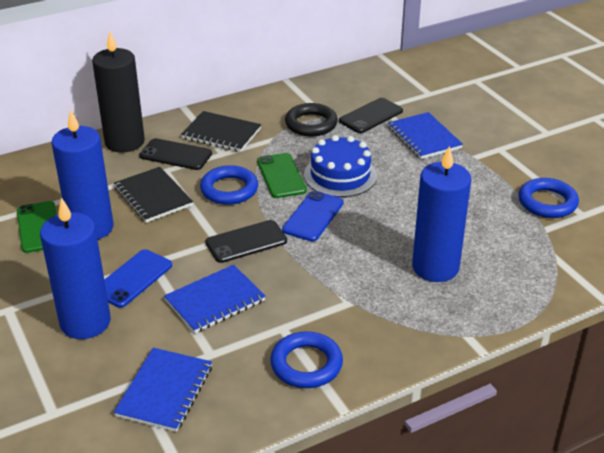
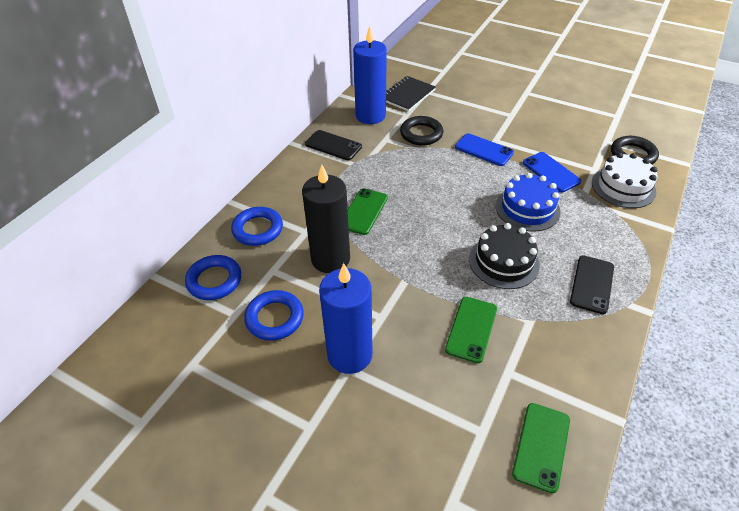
black cake: 0 -> 1
black notebook: 2 -> 1
black phone: 3 -> 2
black ring: 1 -> 2
blue candle: 3 -> 2
blue notebook: 3 -> 0
green phone: 2 -> 3
white cake: 0 -> 1

